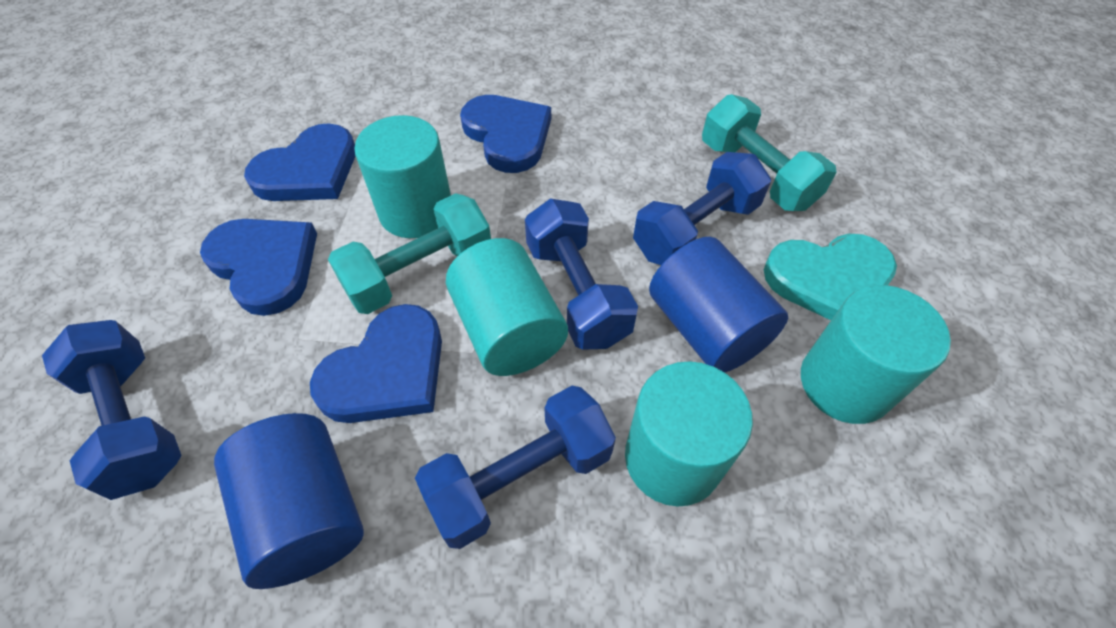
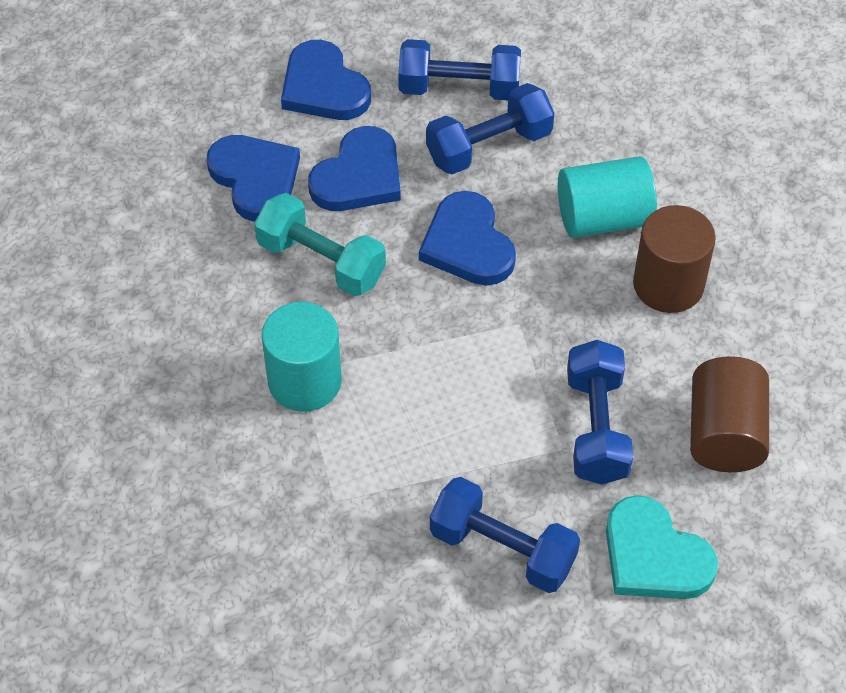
blue cylinder: 2 -> 0
brown cylinder: 0 -> 2
turquoise cylinder: 4 -> 2
turquoise dumbbell: 2 -> 1

